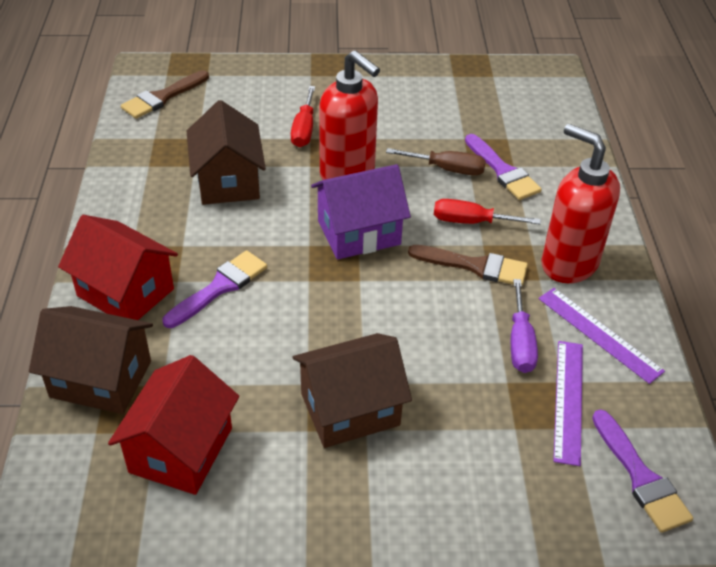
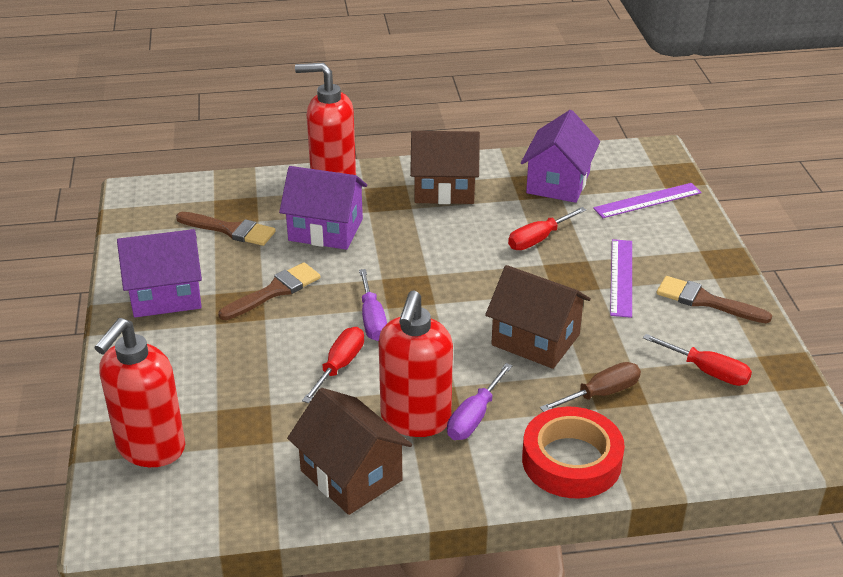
brown brush: 2 -> 3
purple brush: 3 -> 0
purple house: 1 -> 3
purple screwdriver: 1 -> 2
red house: 2 -> 0
red screwdriver: 2 -> 3
red soap dispenser: 2 -> 3
red tape: 0 -> 1

